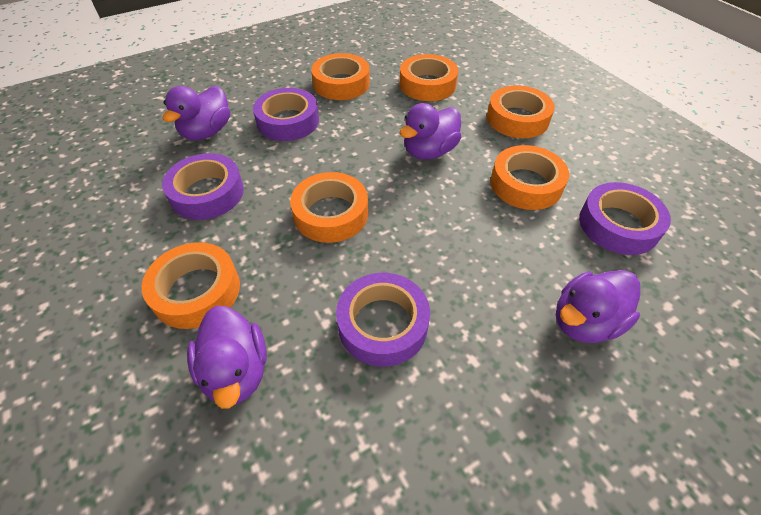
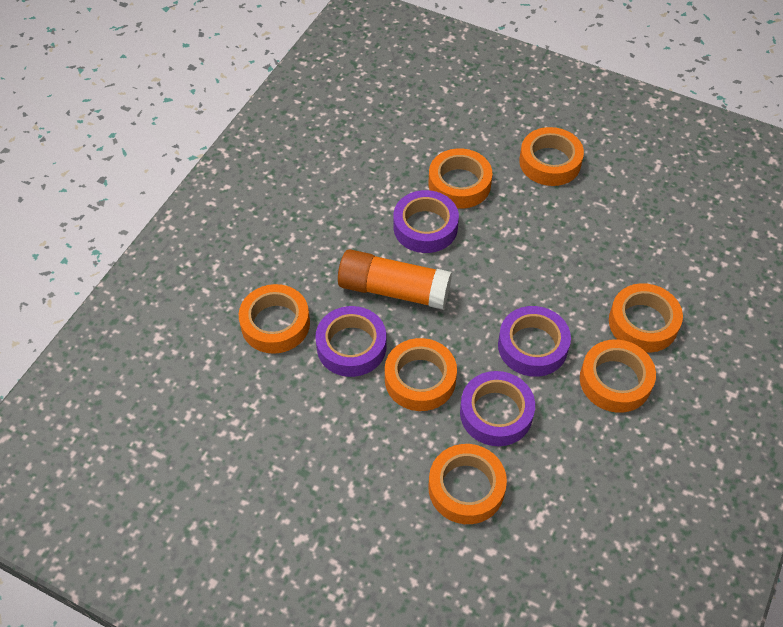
orange glue stick: 0 -> 1
orange tape: 6 -> 7
purple duck: 4 -> 0

